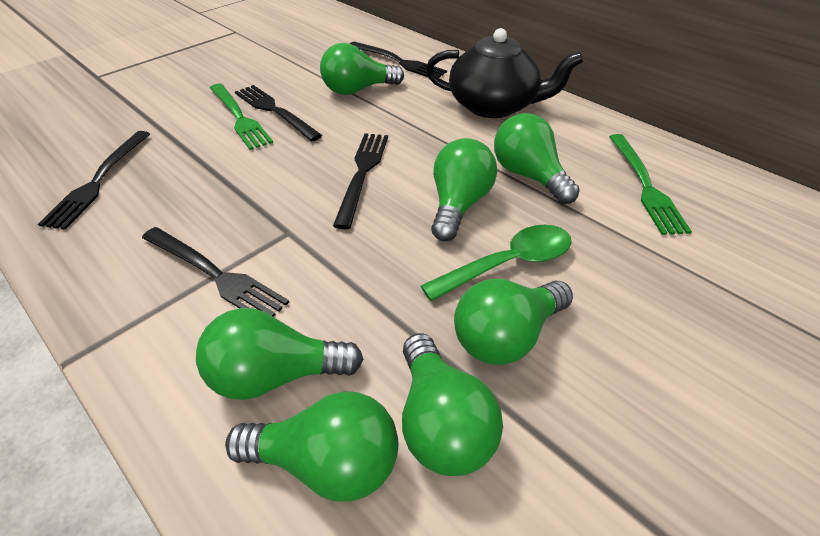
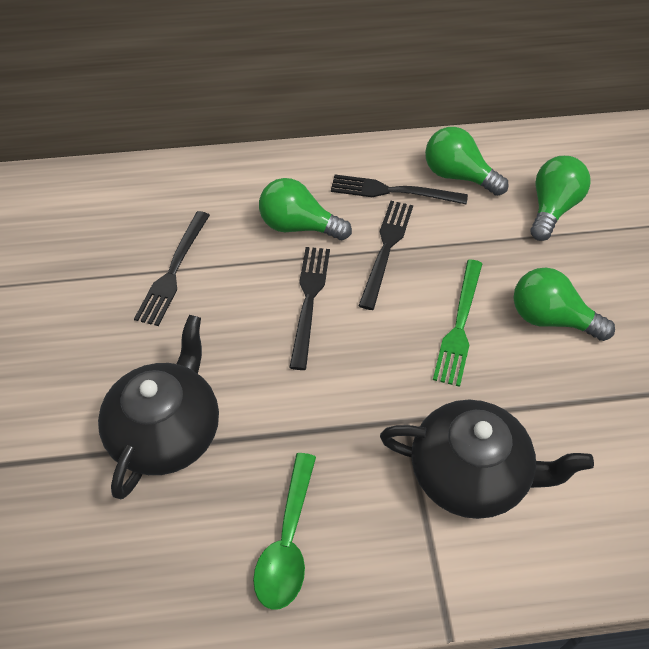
black fork: 5 -> 4
black teapot: 1 -> 2
green fork: 2 -> 1
green light bulb: 7 -> 4

